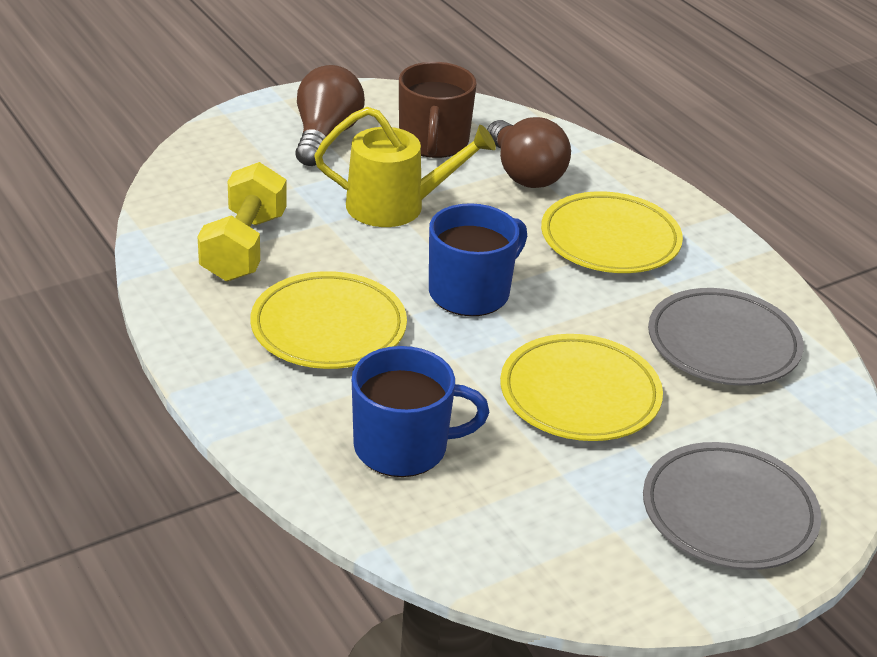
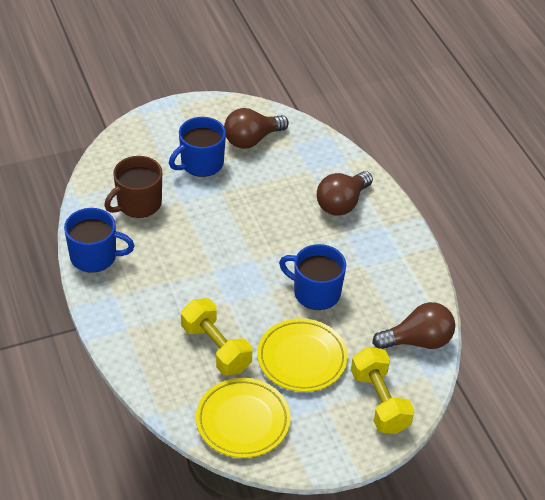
blue mug: 2 -> 3
brown light bulb: 2 -> 3
grey plate: 2 -> 0
yellow dumbbell: 1 -> 2
yellow plate: 3 -> 2
yellow watering can: 1 -> 0

